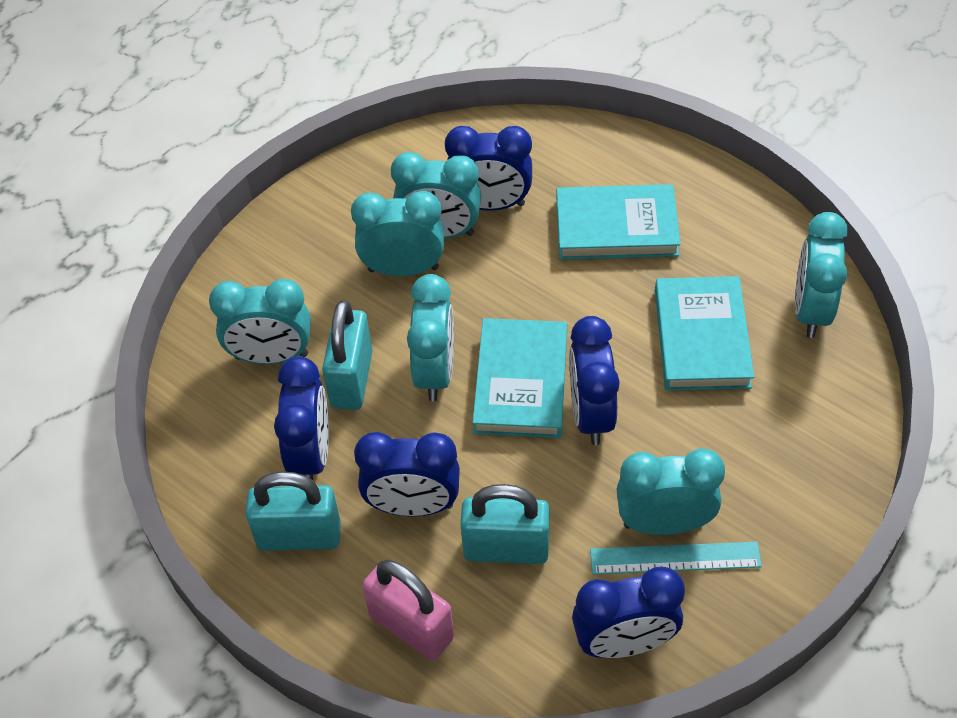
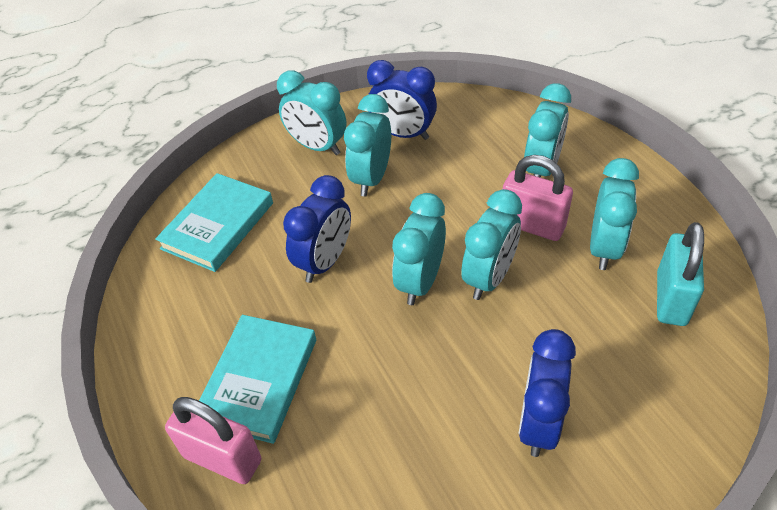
blue clock: 5 -> 3
pink padlock: 1 -> 2
turquoise book: 3 -> 2
turquoise padlock: 3 -> 1
turquoise ruler: 1 -> 0

